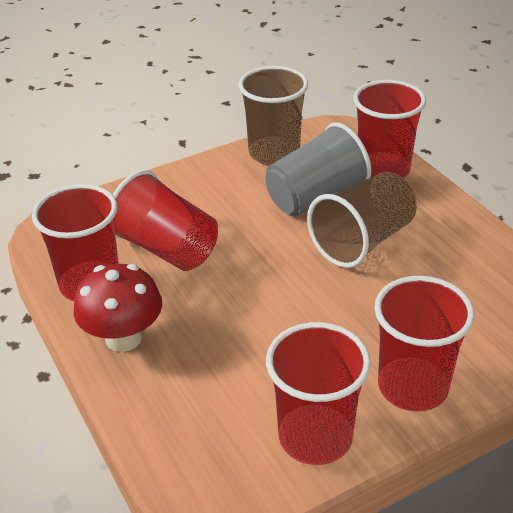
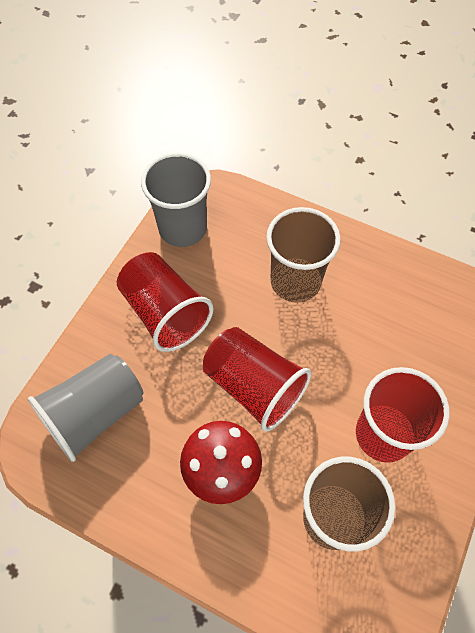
grey cup: 1 -> 2
red cup: 5 -> 3

